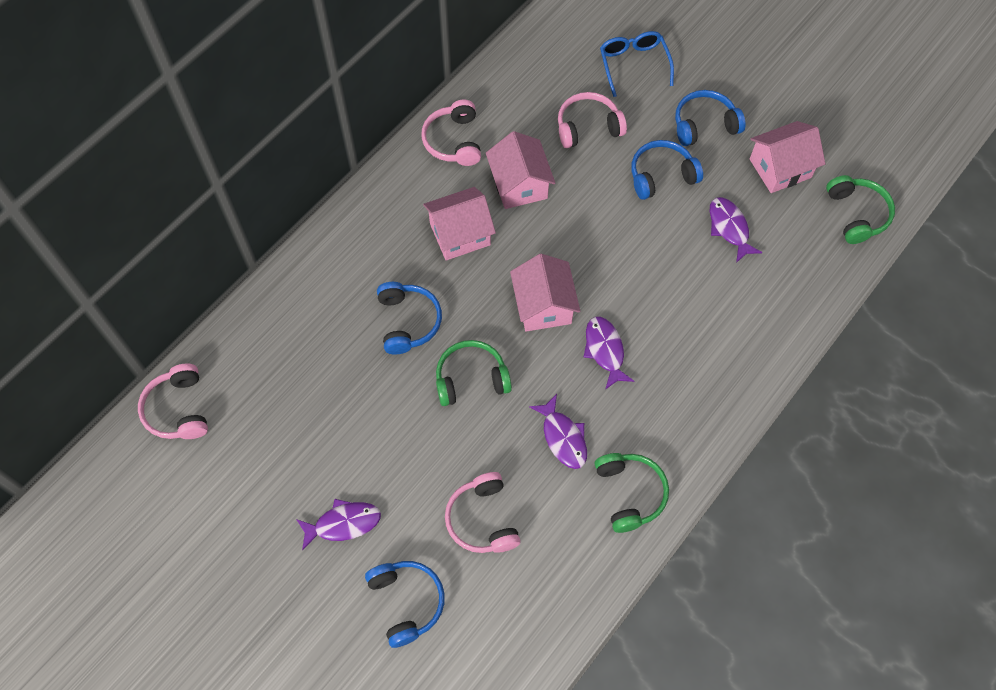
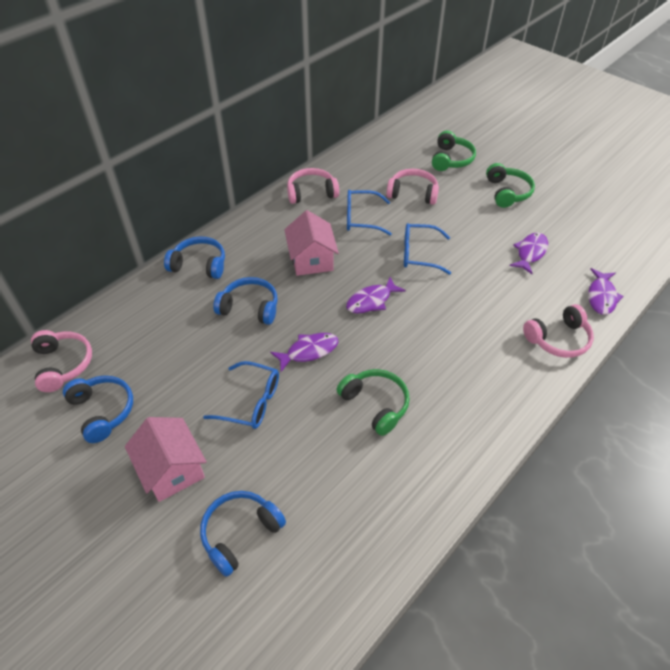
blue glasses: 1 -> 3
pink house: 4 -> 2

